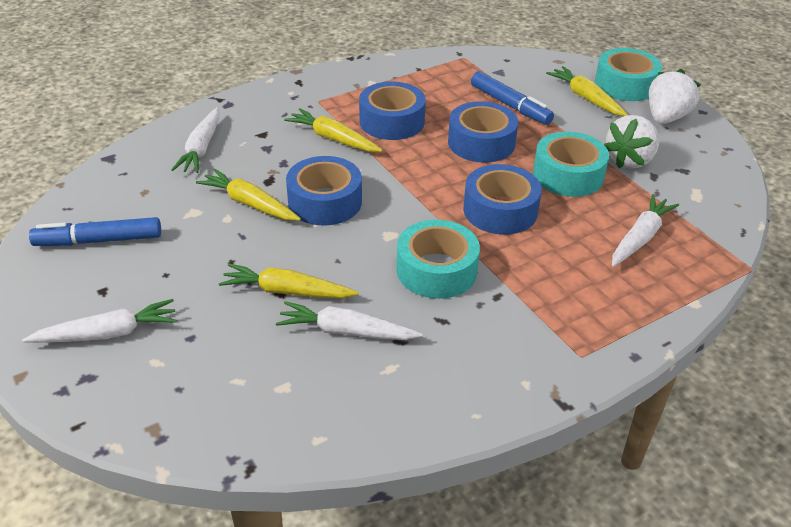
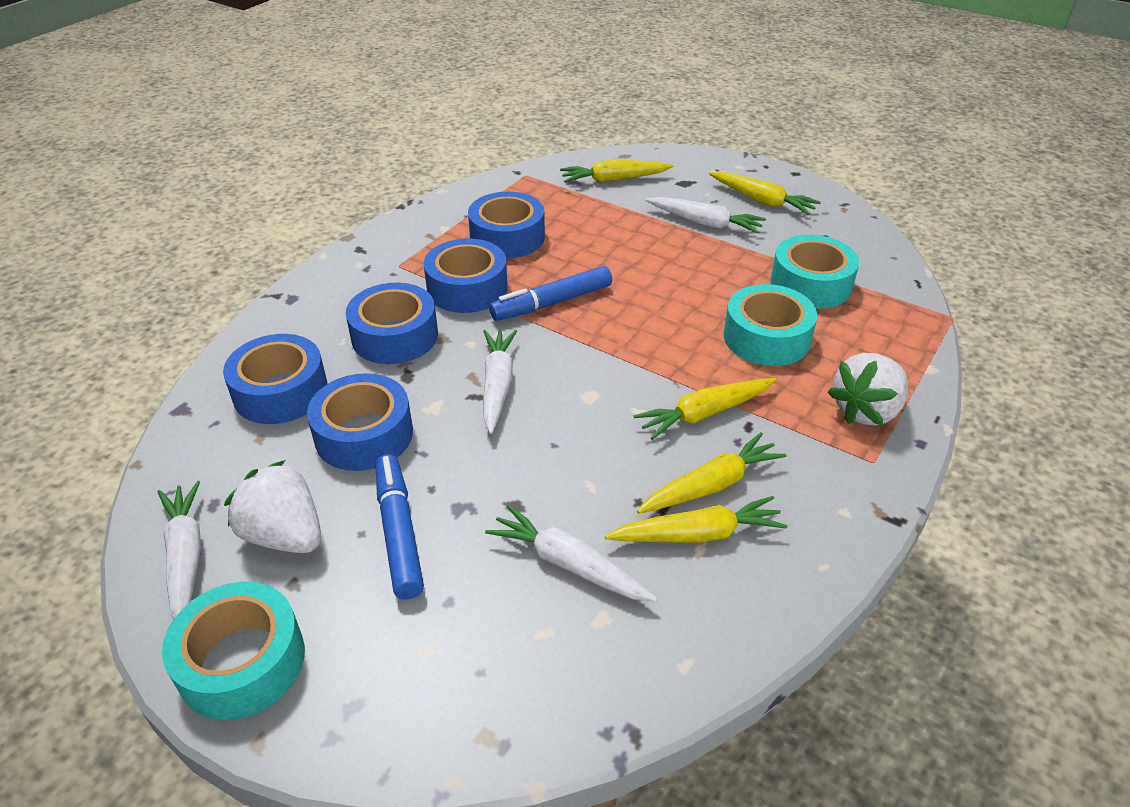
blue tape: 4 -> 5
yellow carrot: 4 -> 5

